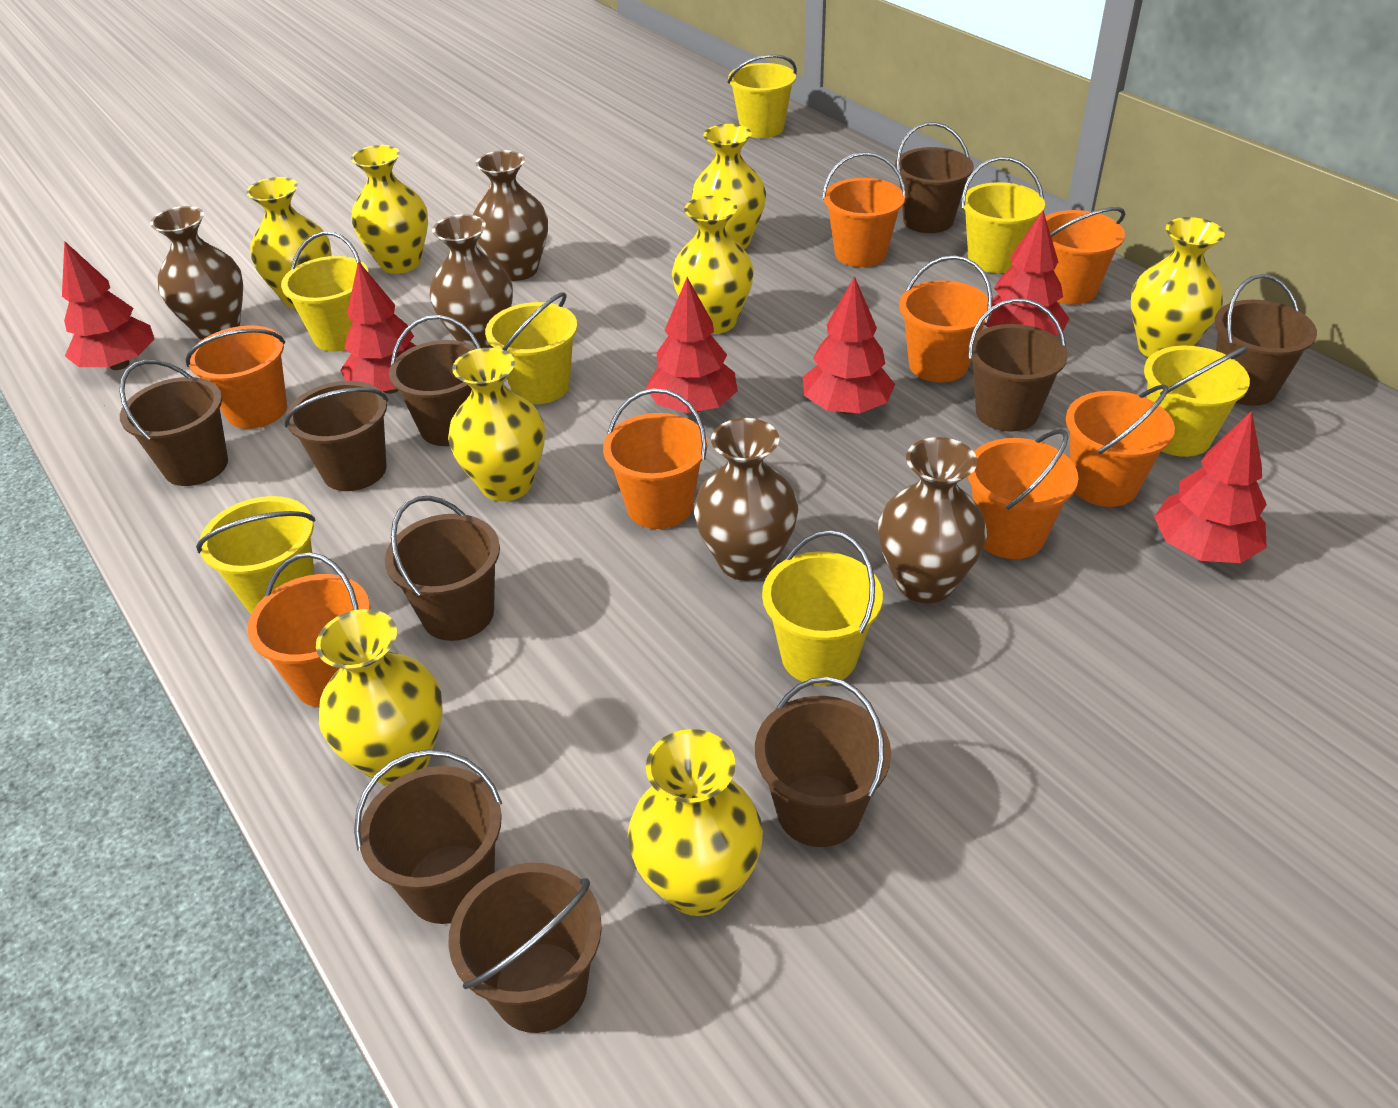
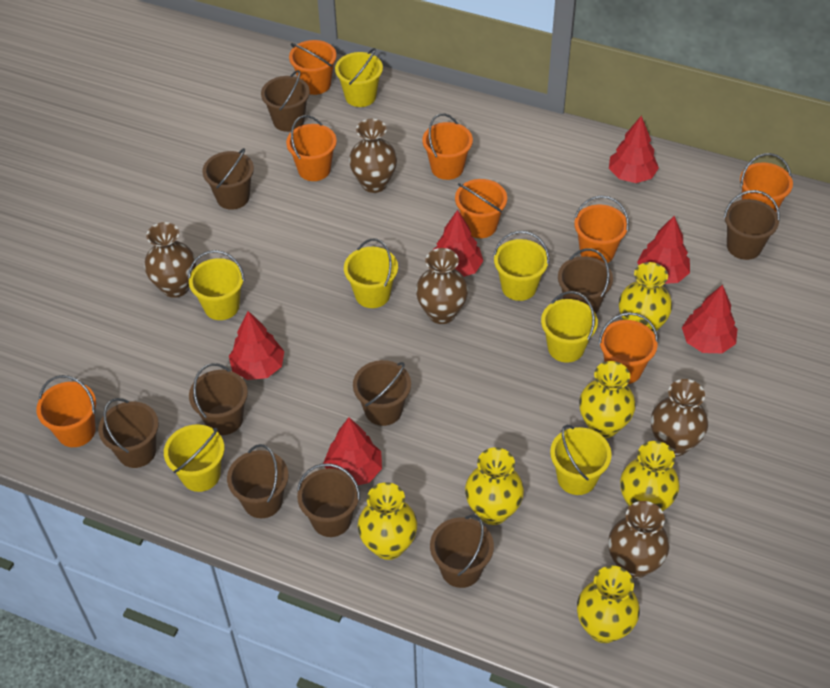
yellow vase: 8 -> 6

